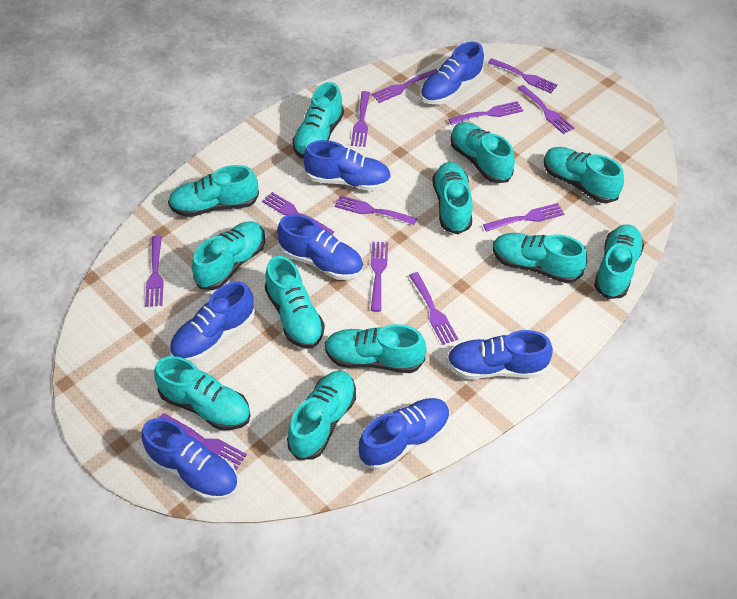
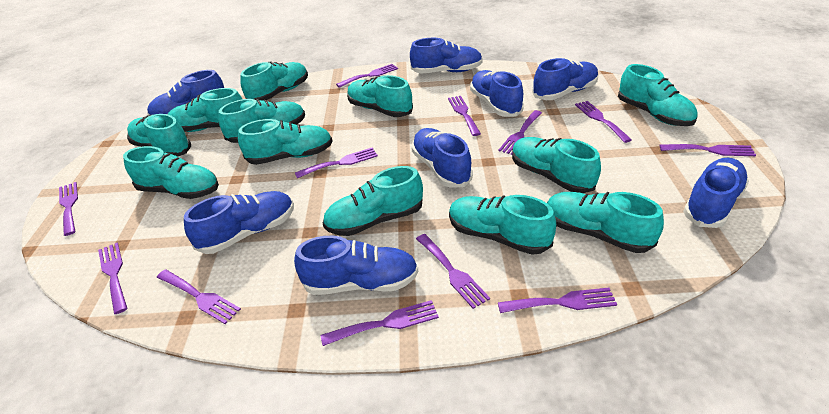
blue shoe: 7 -> 8

